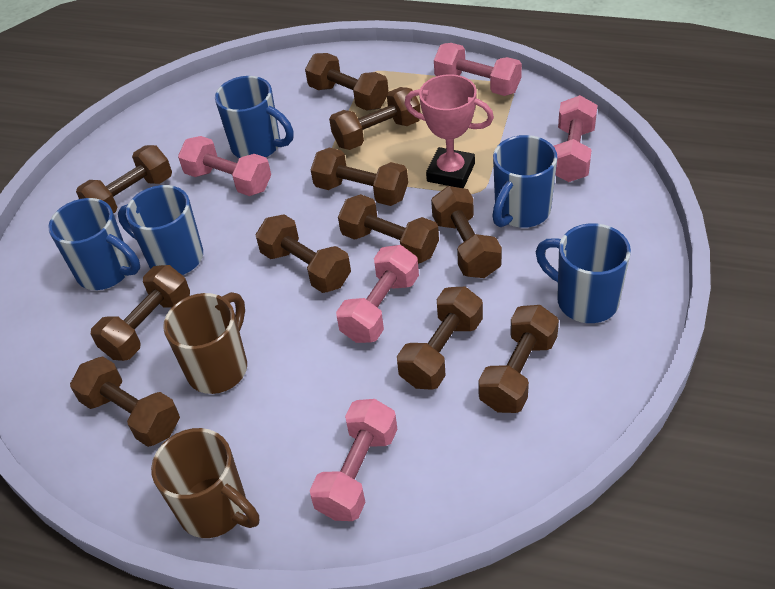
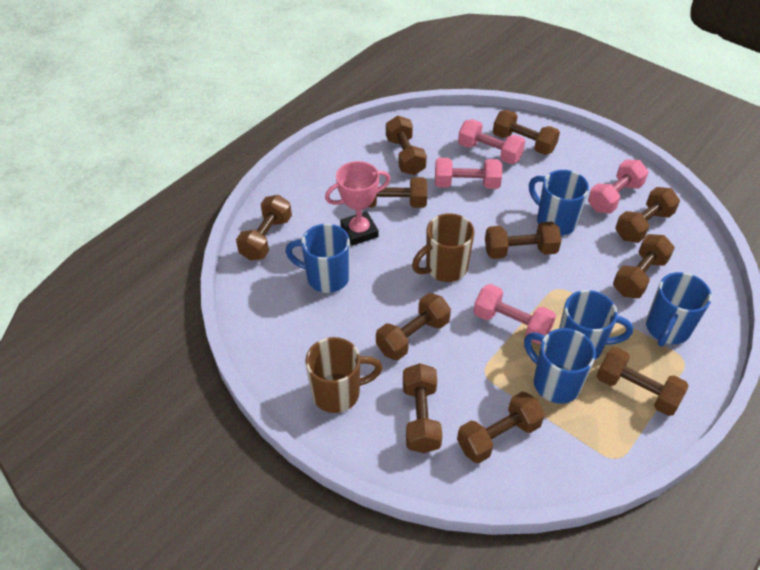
pink dumbbell: 5 -> 4

